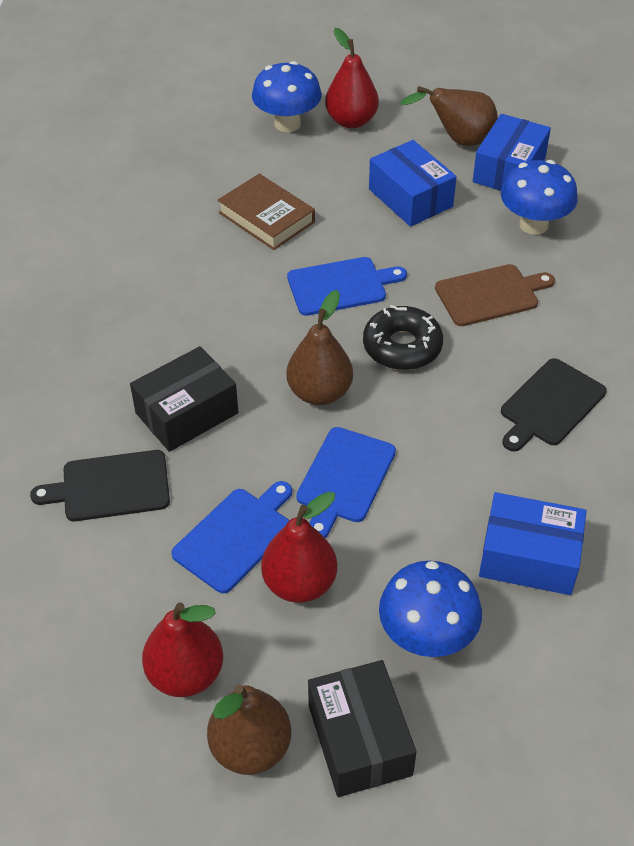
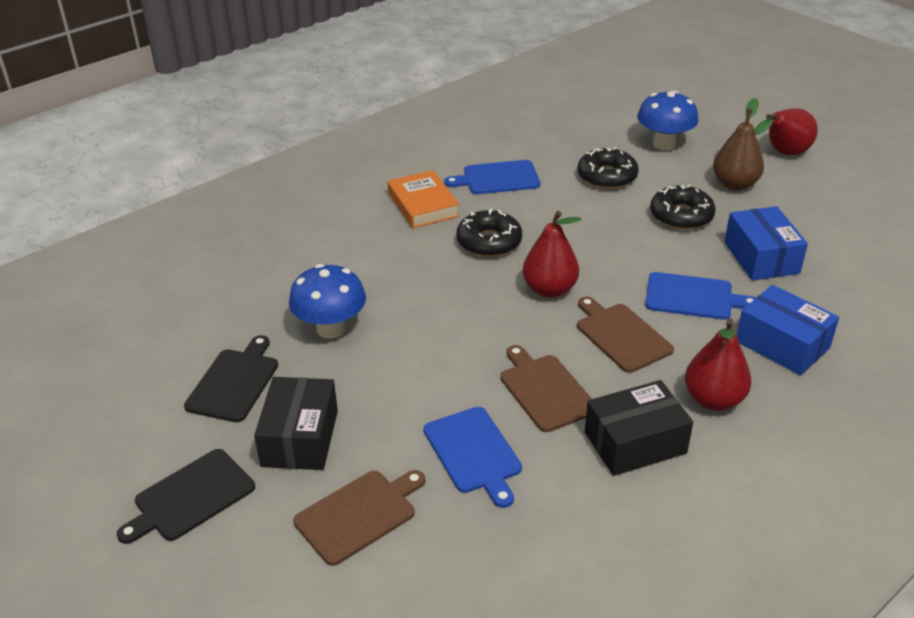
black donut: 1 -> 3
blue box: 3 -> 2
blue mushroom: 3 -> 2
brown book: 1 -> 0
brown cutting board: 1 -> 3
brown pear: 3 -> 1
orange book: 0 -> 1

